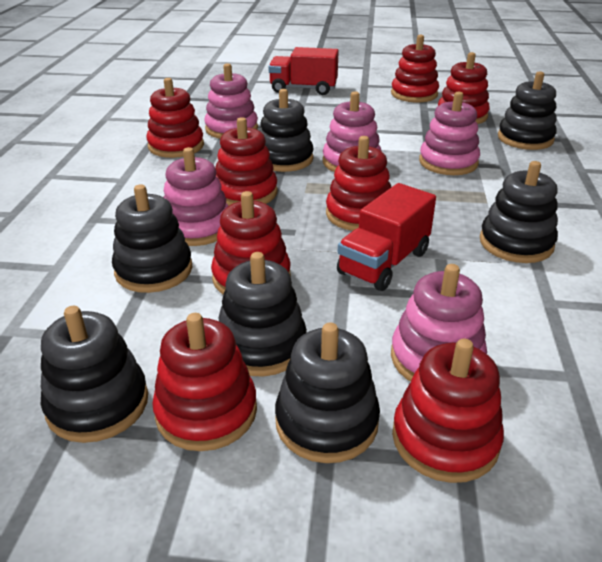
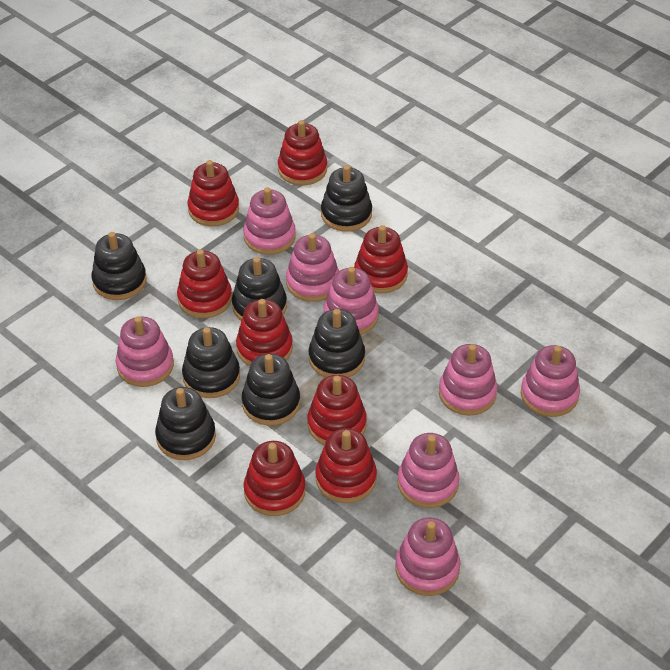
pink stacking toy: 5 -> 8
red truck: 2 -> 0

